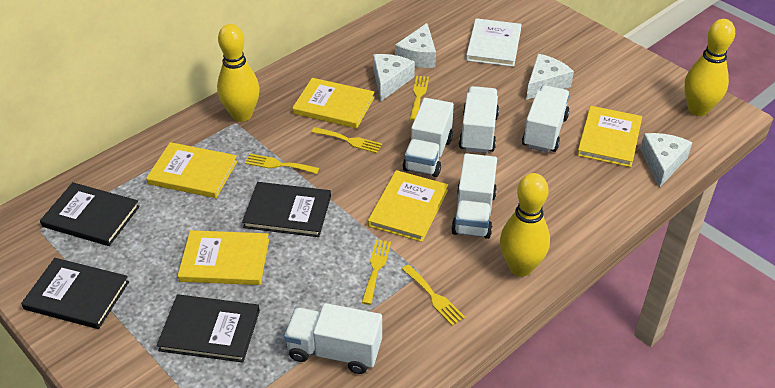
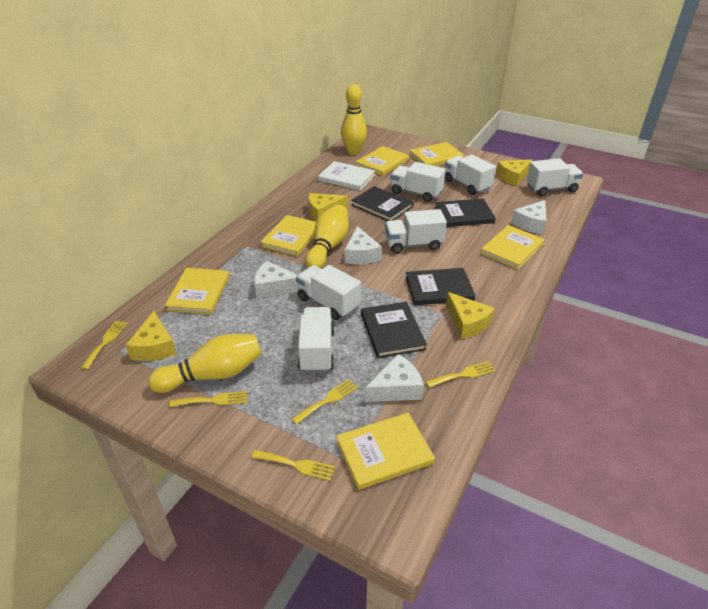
white truck: 5 -> 6
yellow book: 5 -> 6
yellow cheese: 0 -> 4

